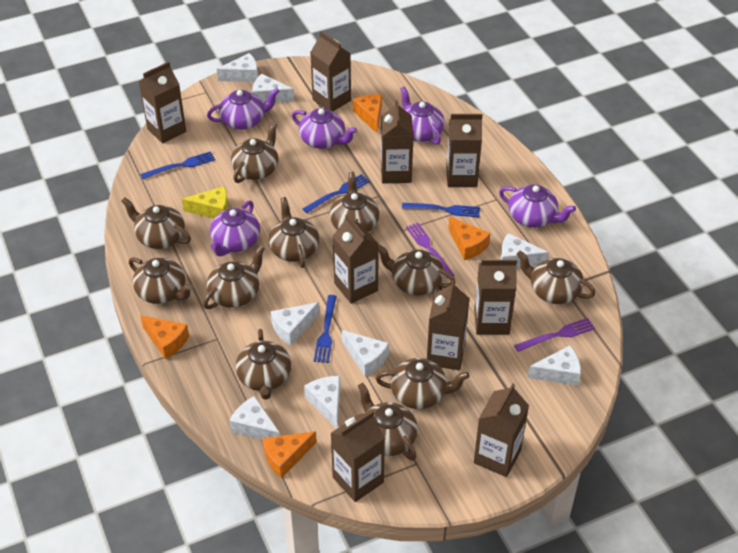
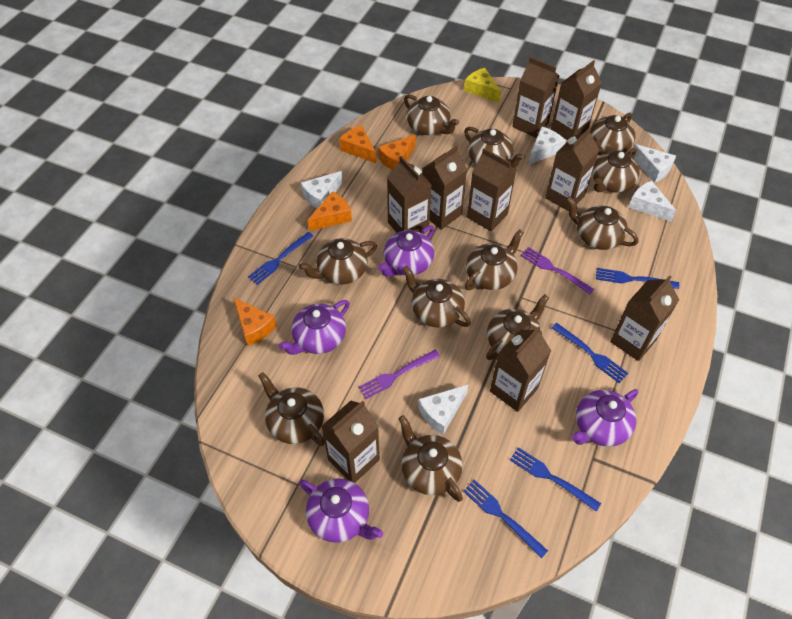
blue fork: 4 -> 5
purple teapot: 5 -> 4
white cheese: 8 -> 5

